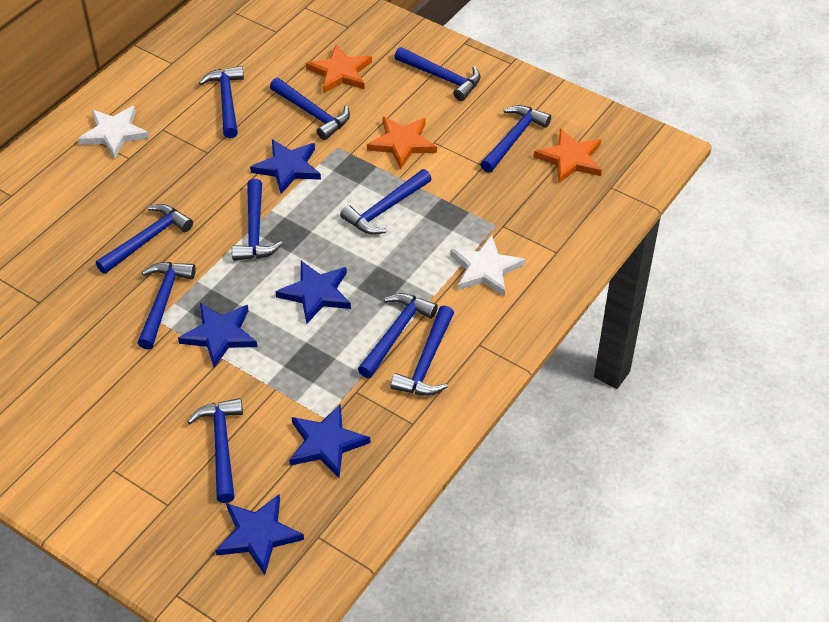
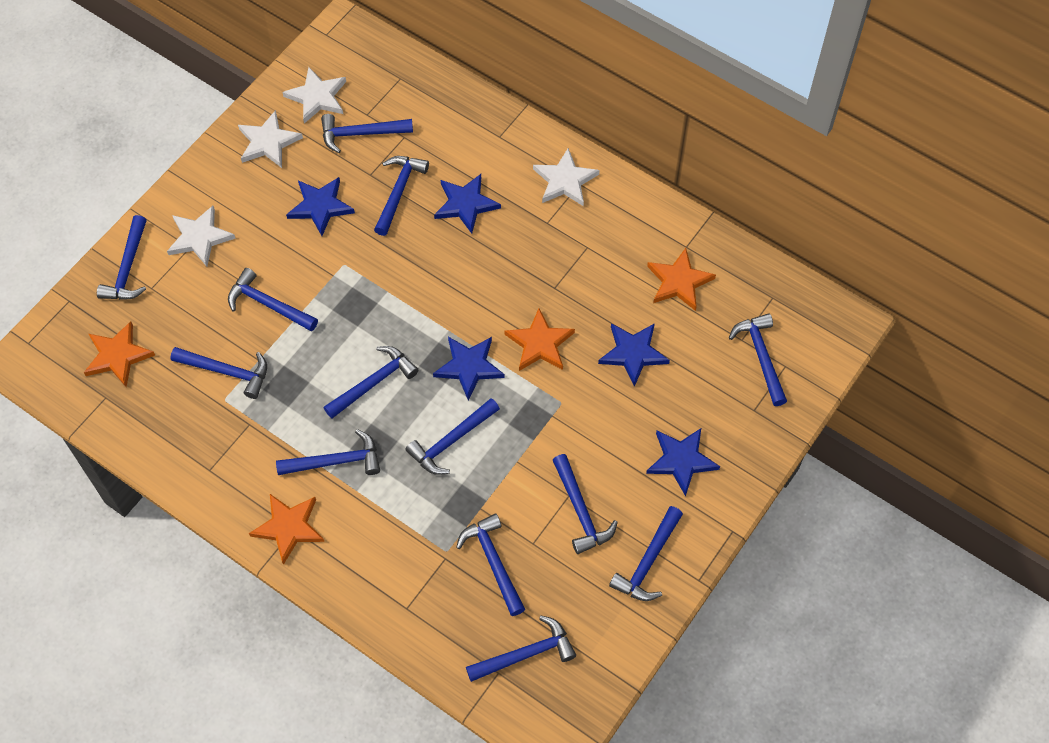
blue hammer: 11 -> 13
orange star: 3 -> 4
white star: 2 -> 4

